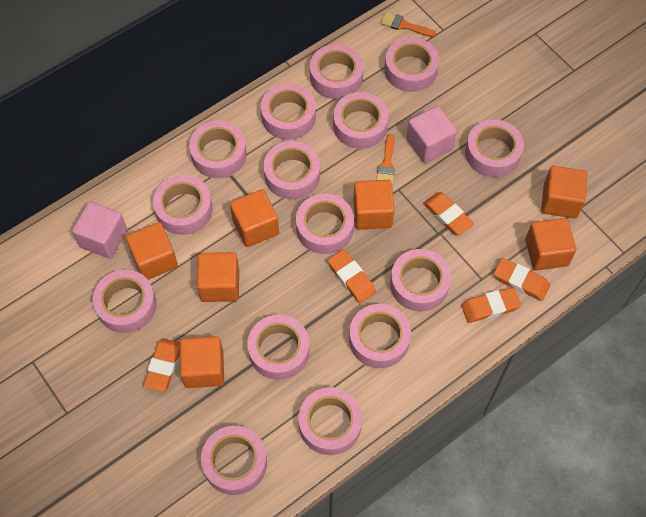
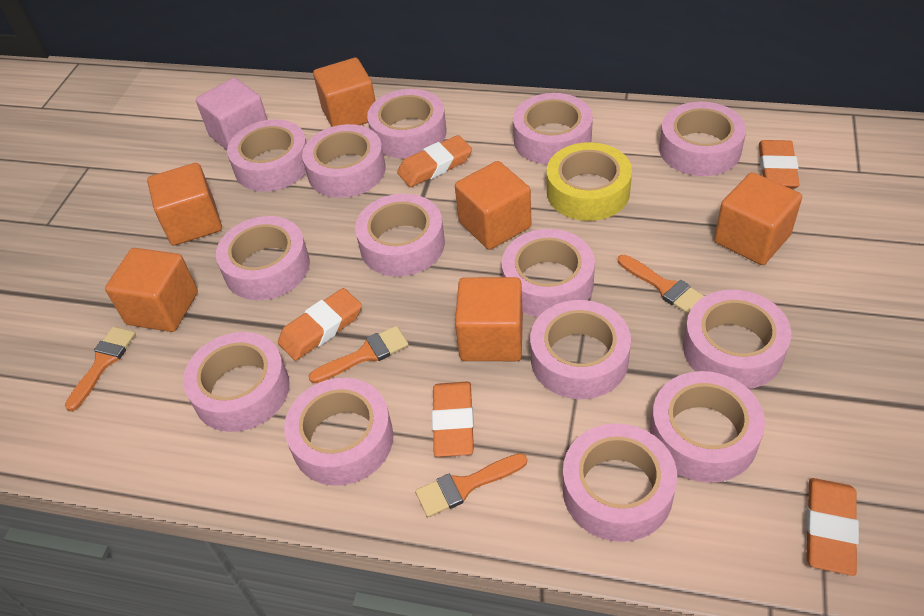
orange brush: 2 -> 4
orange cube: 7 -> 6
pink cube: 2 -> 1
pink tape: 15 -> 14
yellow tape: 0 -> 1

